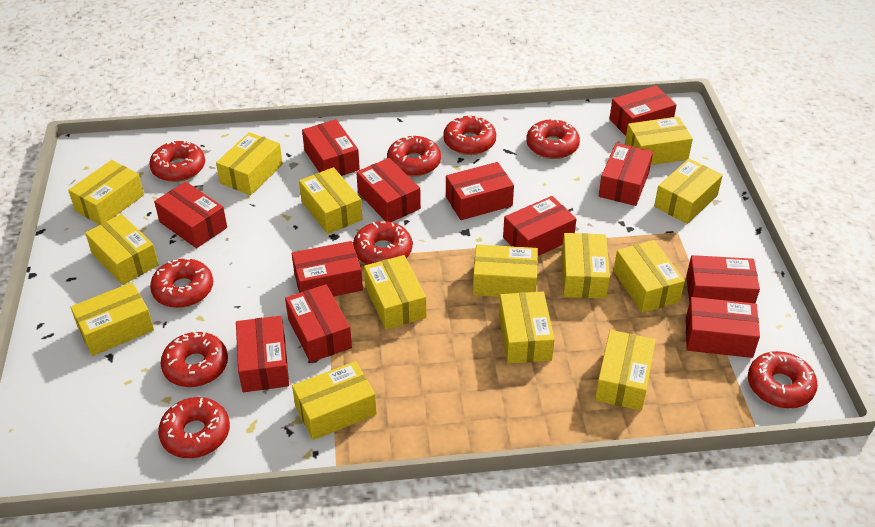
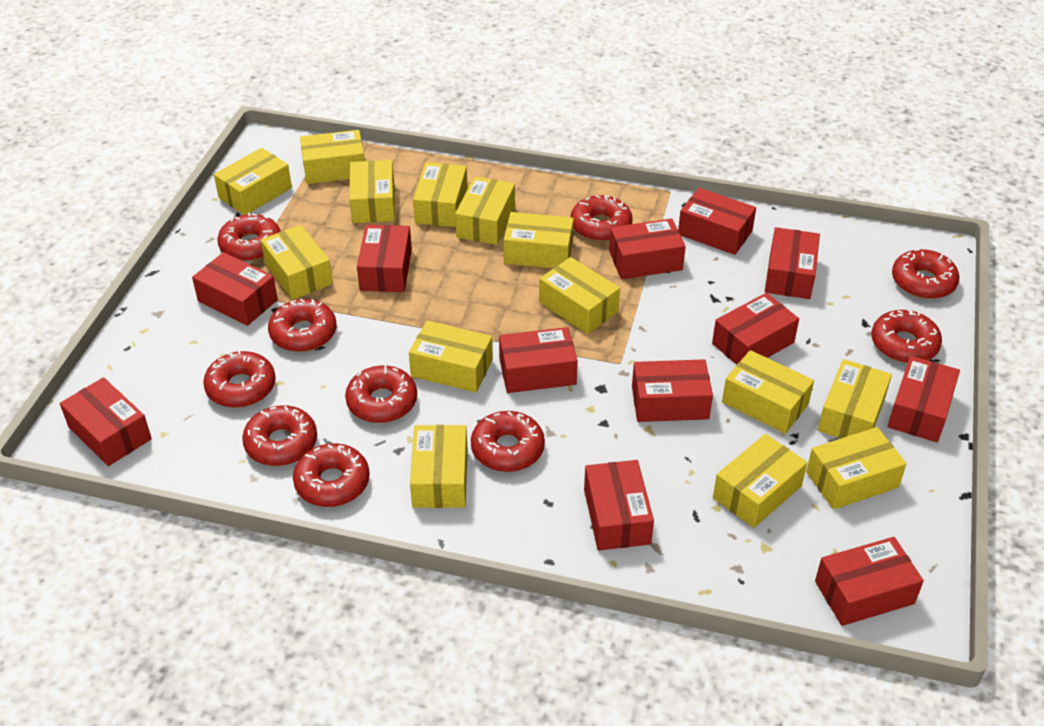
red donut: 9 -> 10

